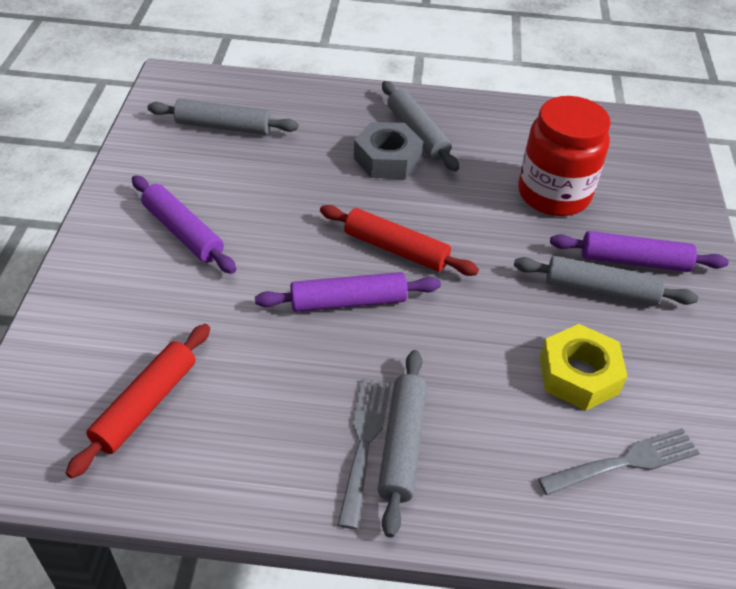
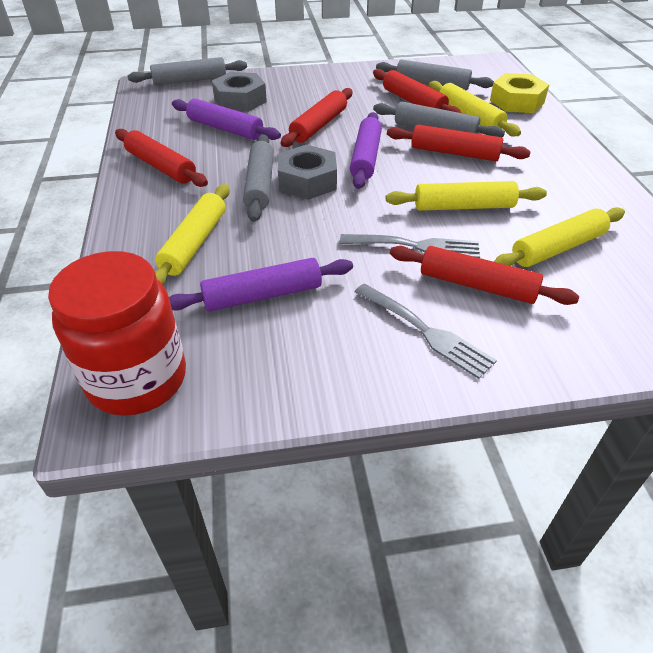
grey nut: 1 -> 2
red rolling pin: 2 -> 5
yellow rolling pin: 0 -> 4

